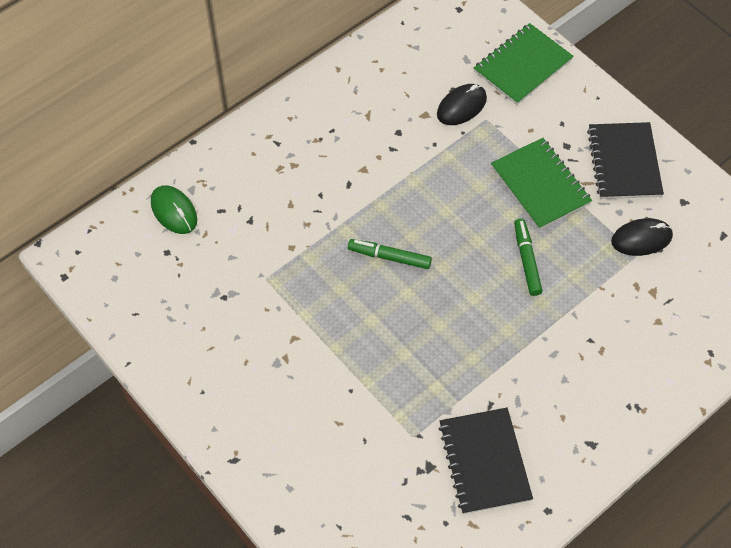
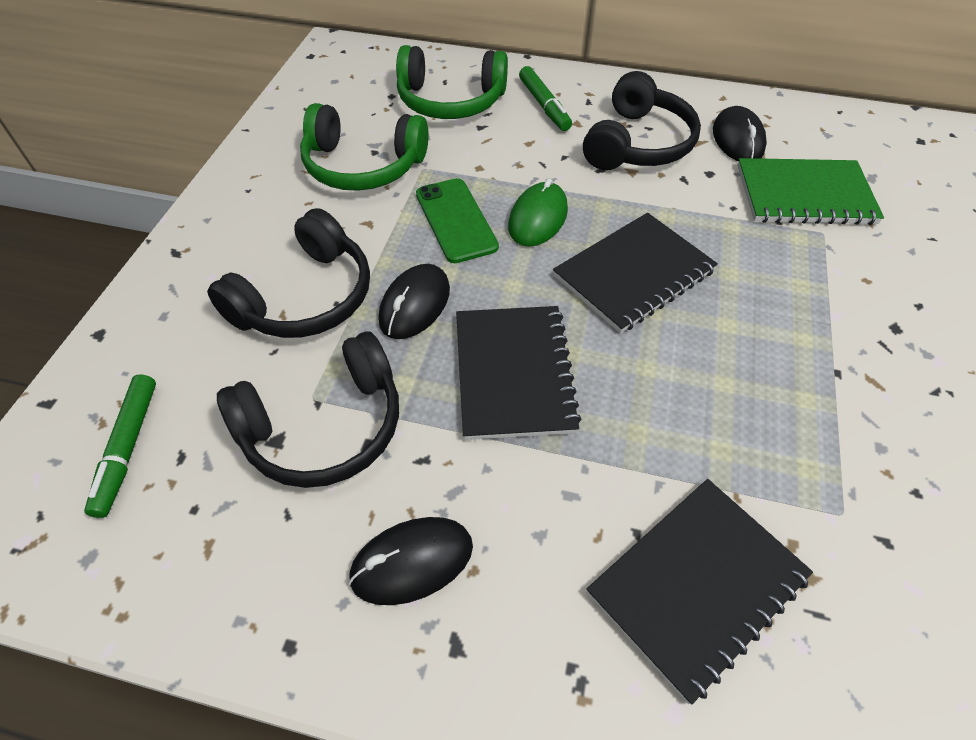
black headphones: 0 -> 3
black mouse: 2 -> 3
black notebook: 2 -> 3
green headphones: 0 -> 2
green notebook: 2 -> 1
green phone: 0 -> 1

